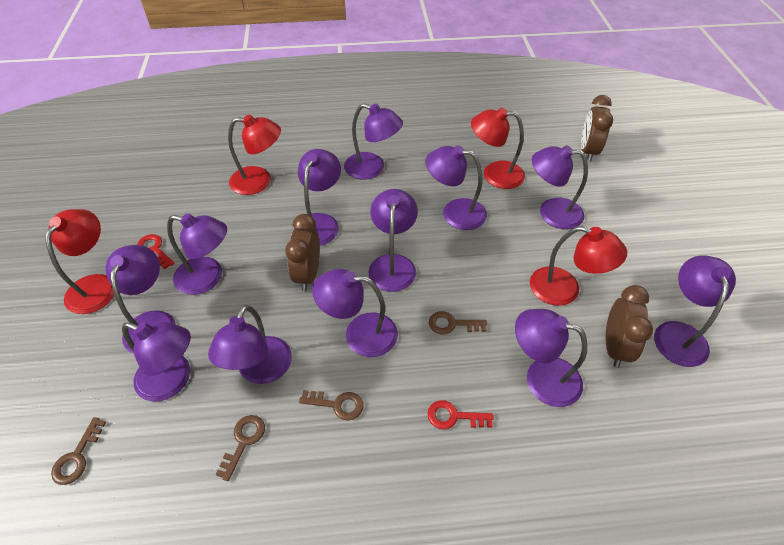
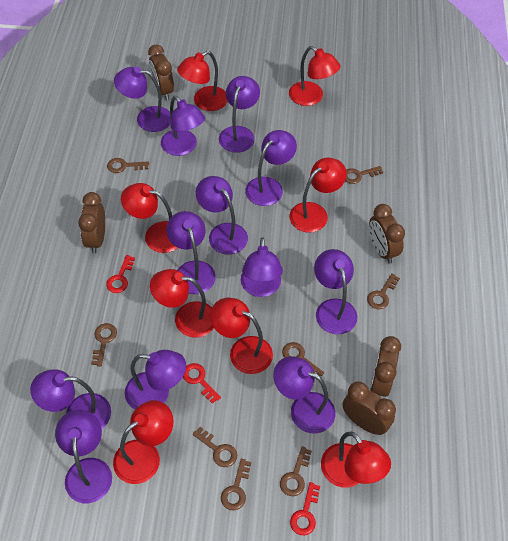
brown clock: 3 -> 5
brown key: 4 -> 8
red key: 2 -> 3
red lamp: 4 -> 8

